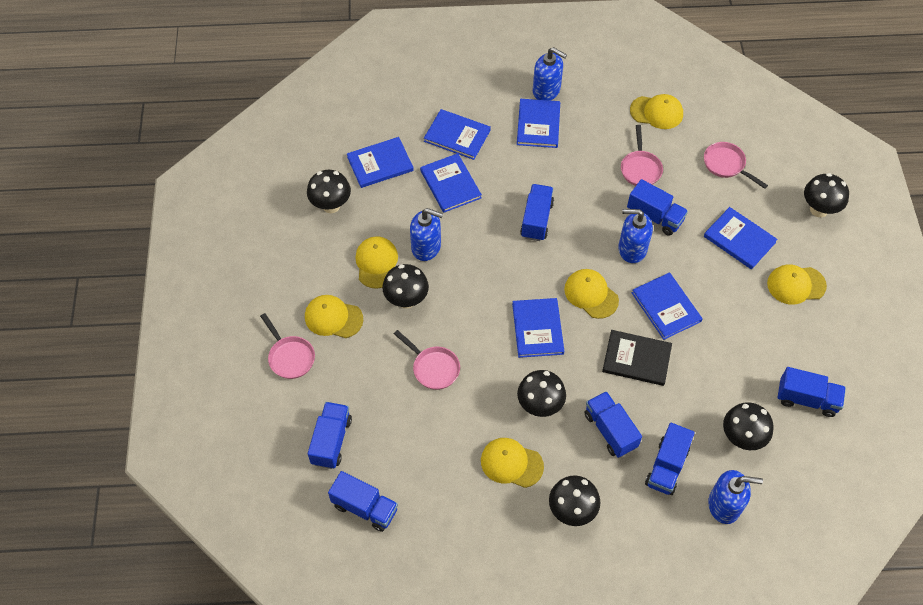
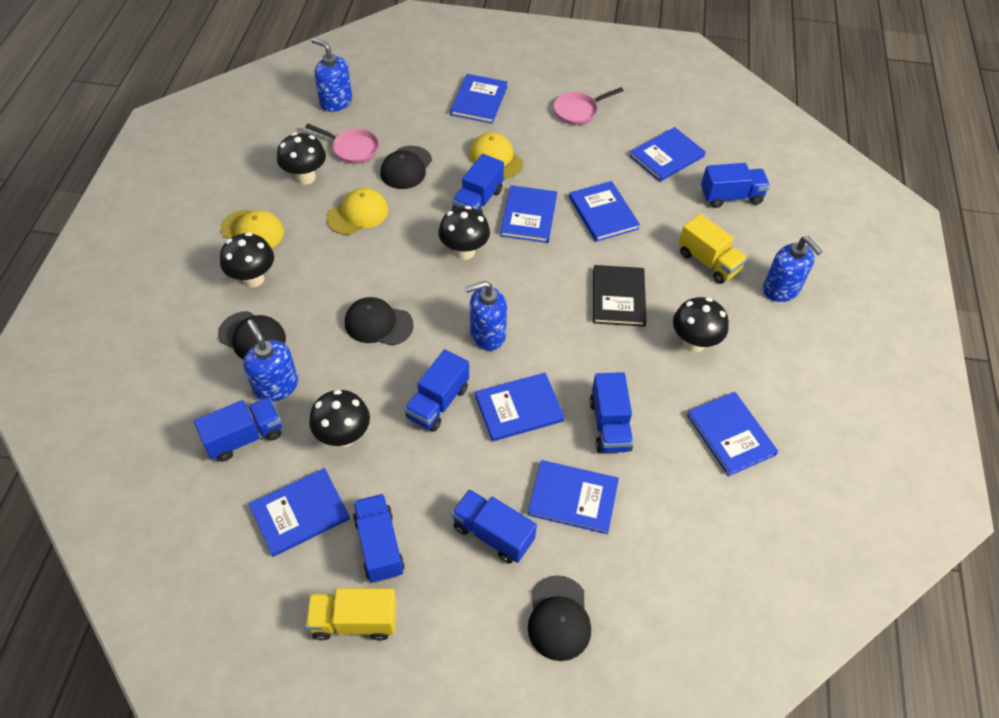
black cap: 0 -> 4
black mushroom: 6 -> 5
blue book: 7 -> 8
pink pan: 4 -> 2
yellow cap: 6 -> 3
yellow truck: 0 -> 2

